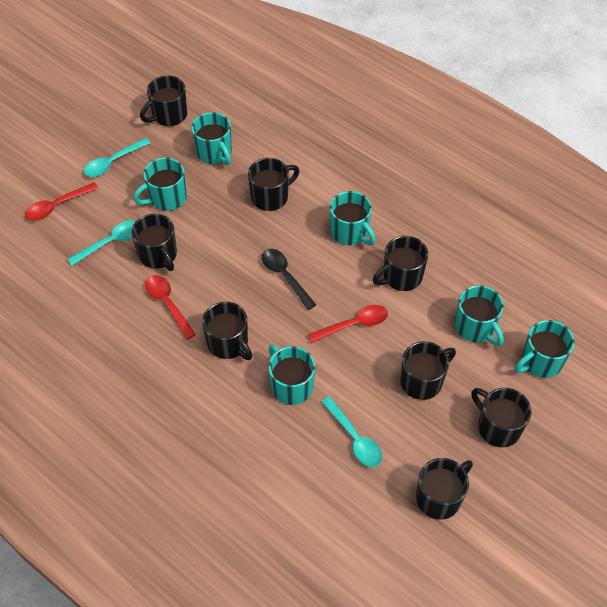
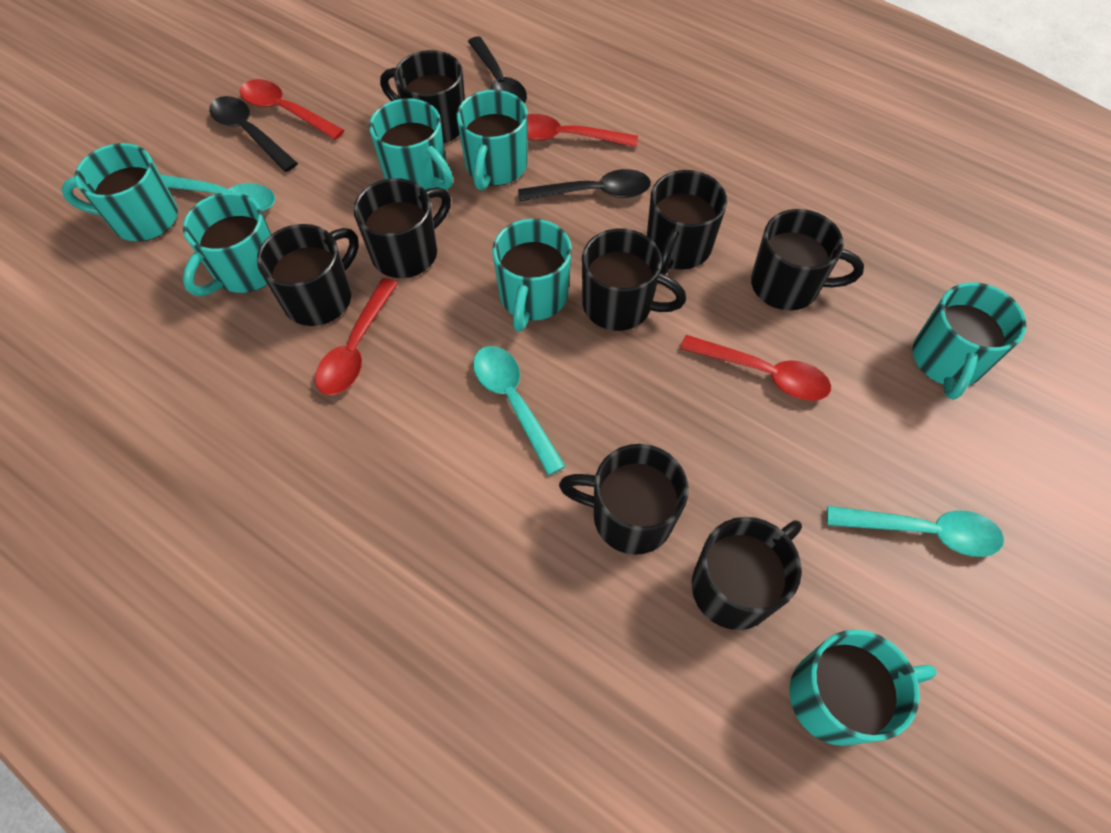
black spoon: 1 -> 3
red spoon: 3 -> 4
turquoise mug: 6 -> 7

